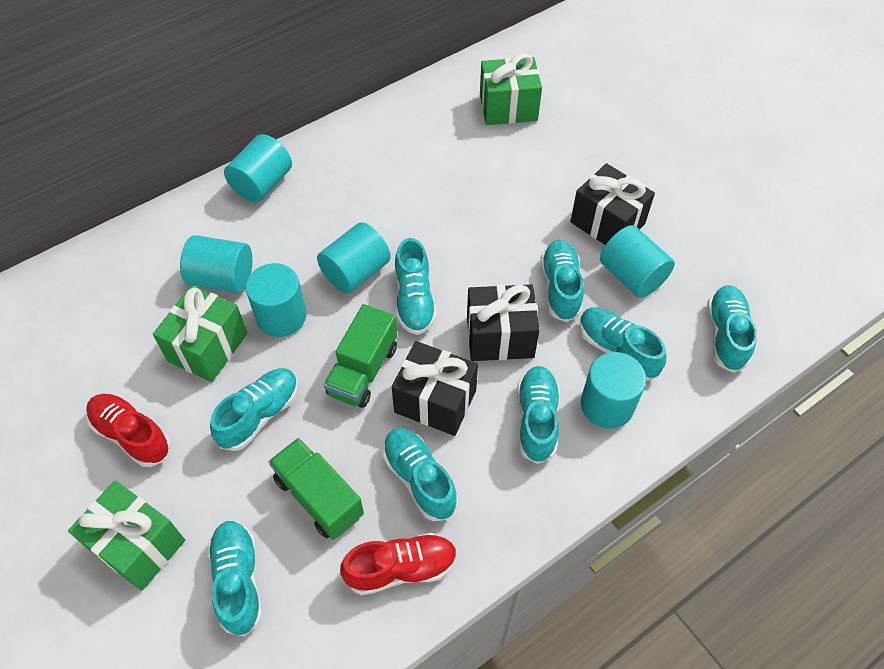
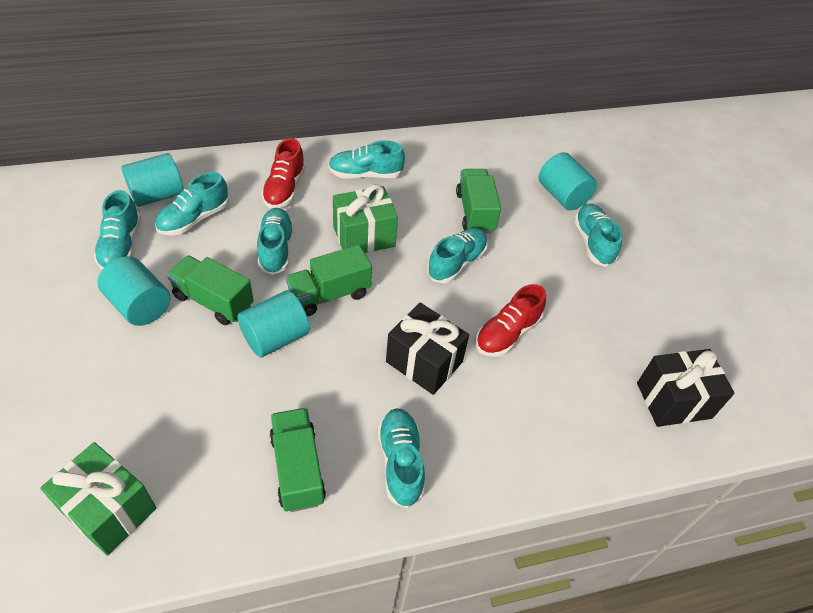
black gift: 3 -> 2
green gift: 3 -> 2
green truck: 2 -> 4
turquoise cylinder: 6 -> 4
turquoise shoe: 8 -> 7

